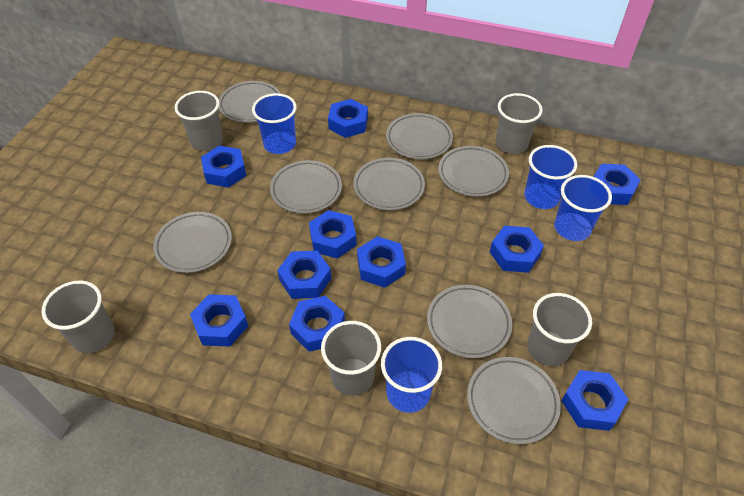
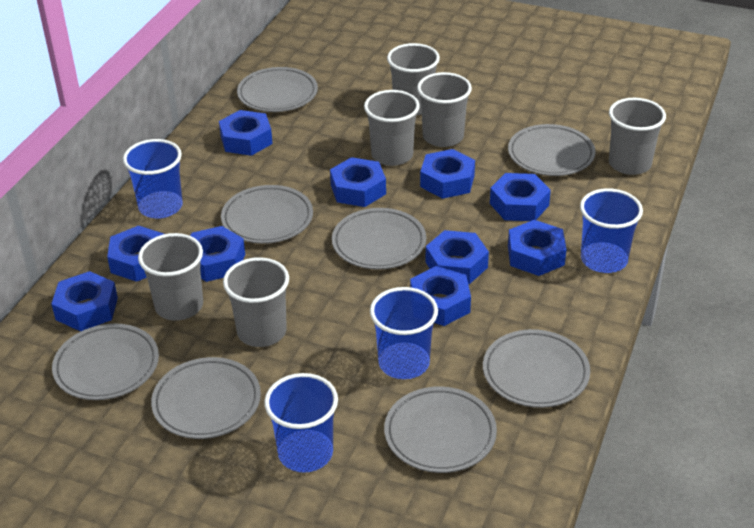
grey cup: 5 -> 6

